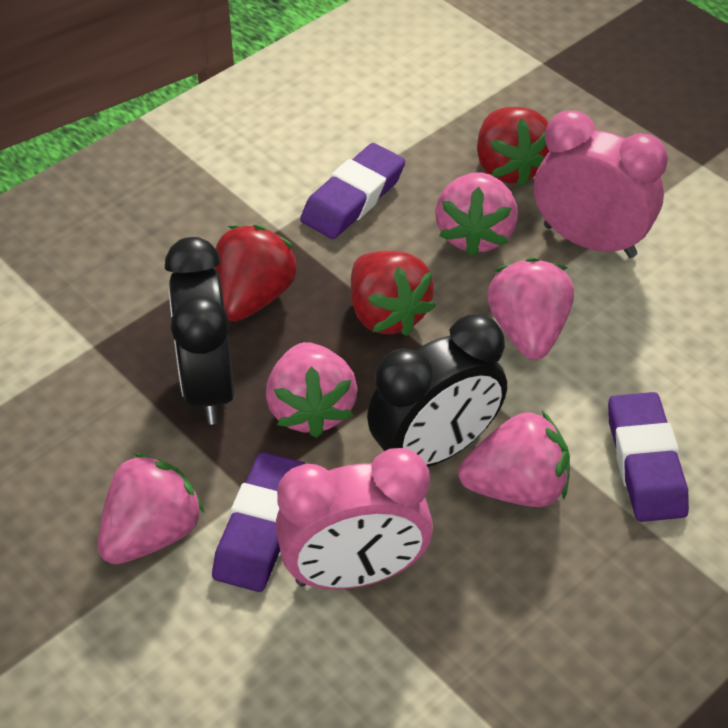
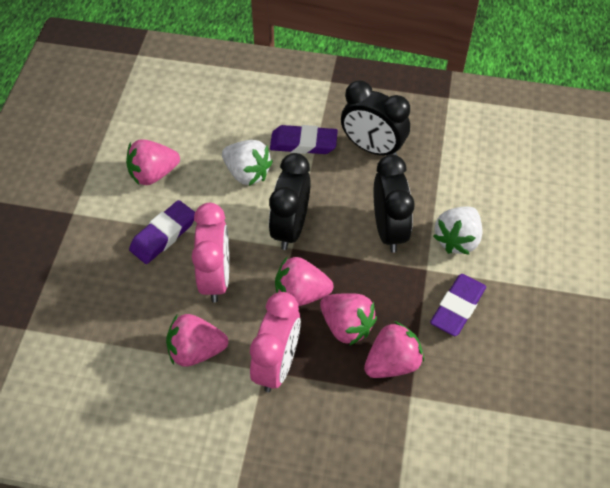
black clock: 2 -> 3
red strawberry: 3 -> 0
white strawberry: 0 -> 2

